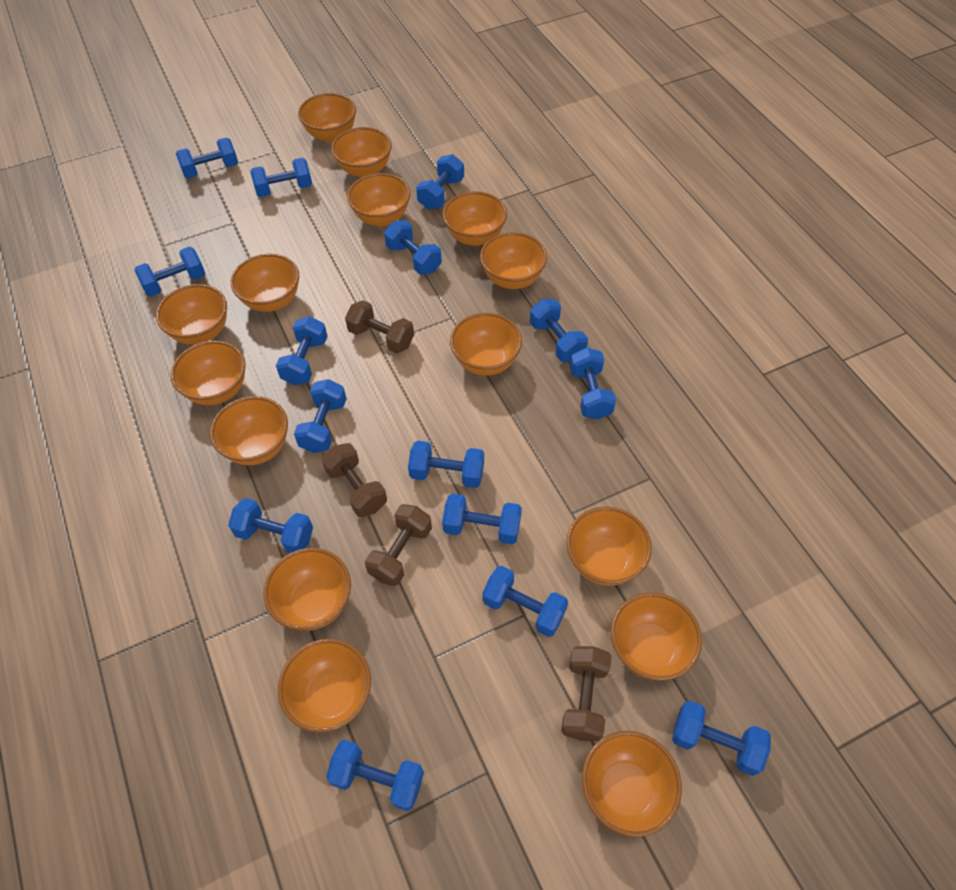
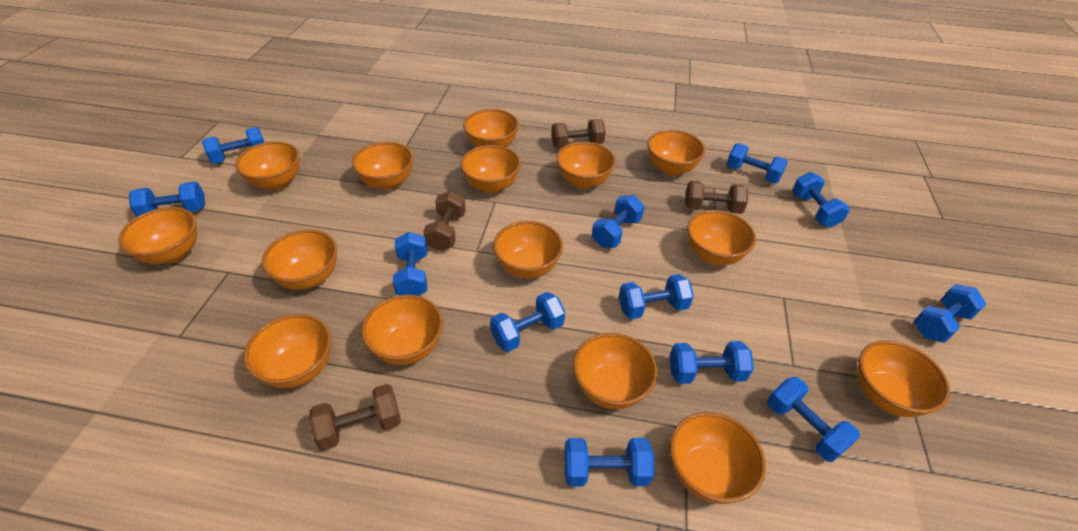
blue dumbbell: 15 -> 12

